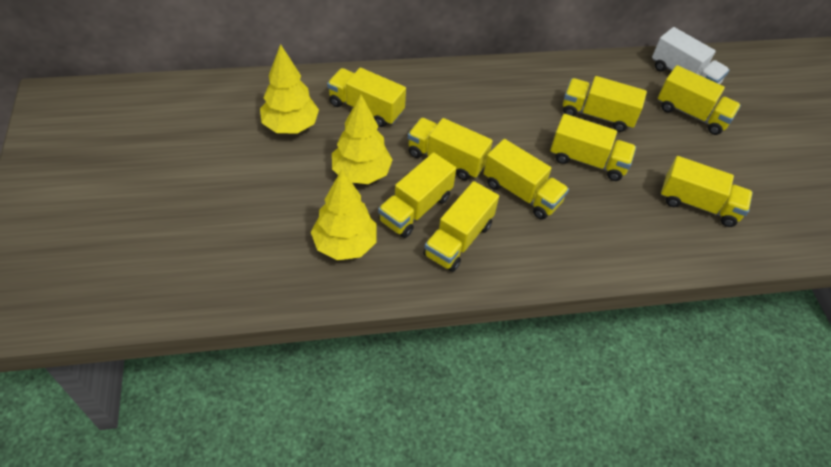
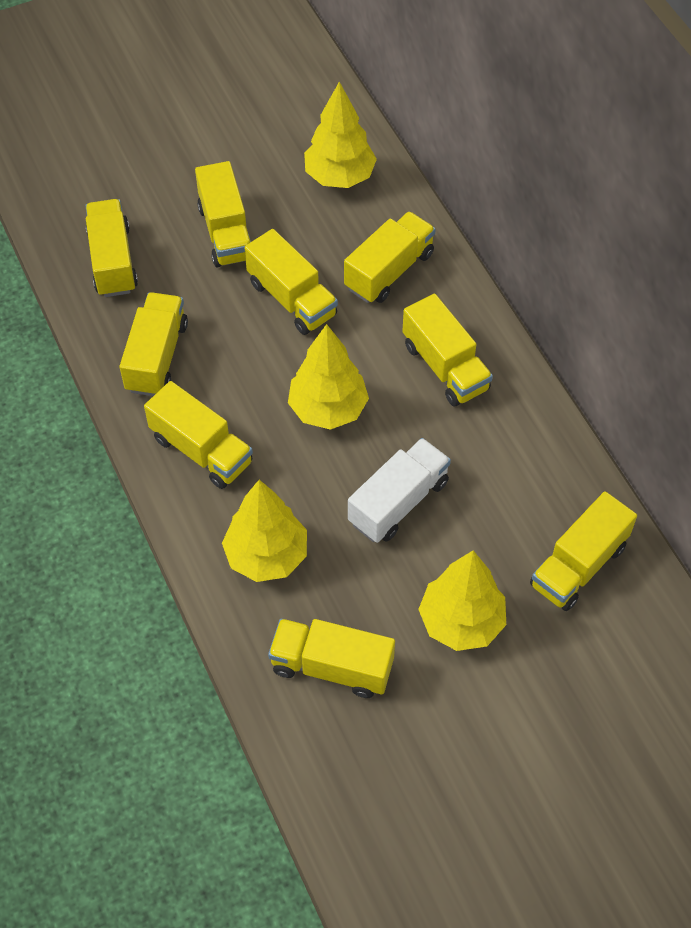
yellow tree: 3 -> 4

